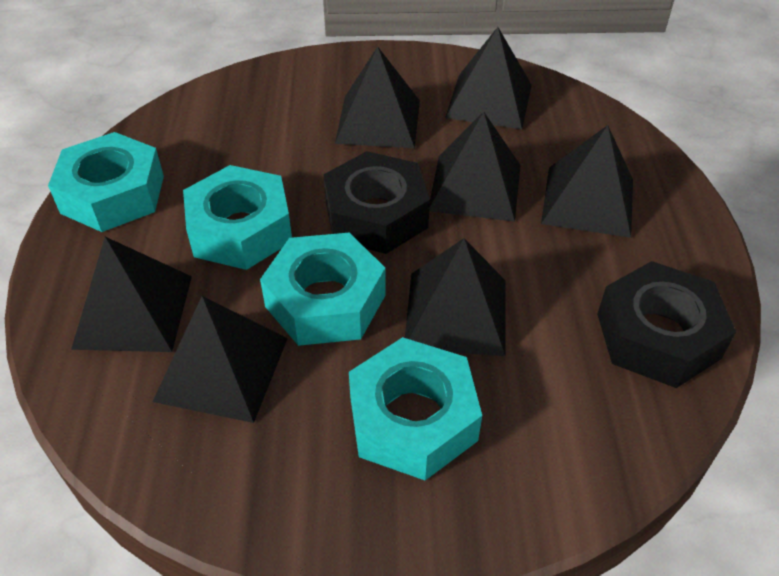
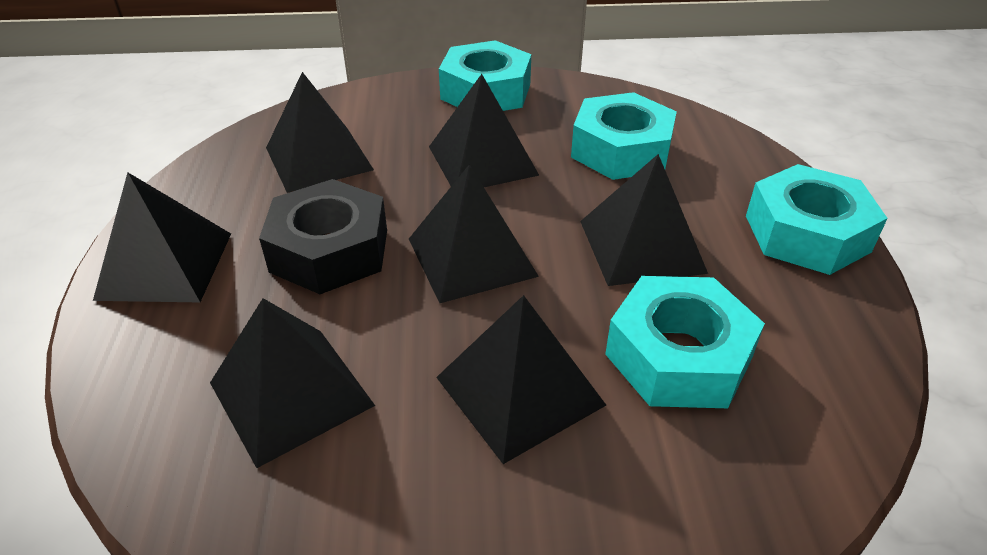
black nut: 2 -> 1

